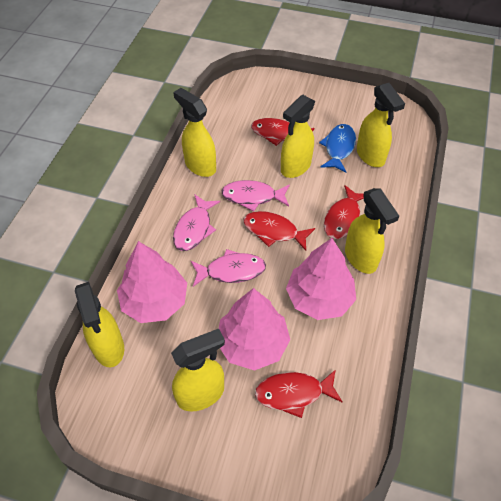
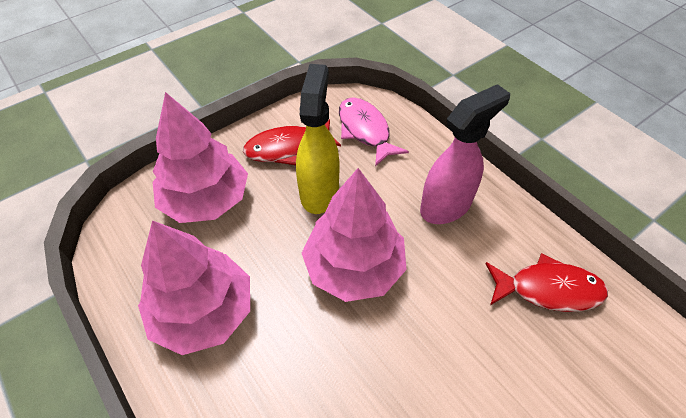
blue fish: 1 -> 0
pink fish: 3 -> 1
pink spray bottle: 0 -> 1
red fish: 4 -> 2
yellow spray bottle: 6 -> 1

